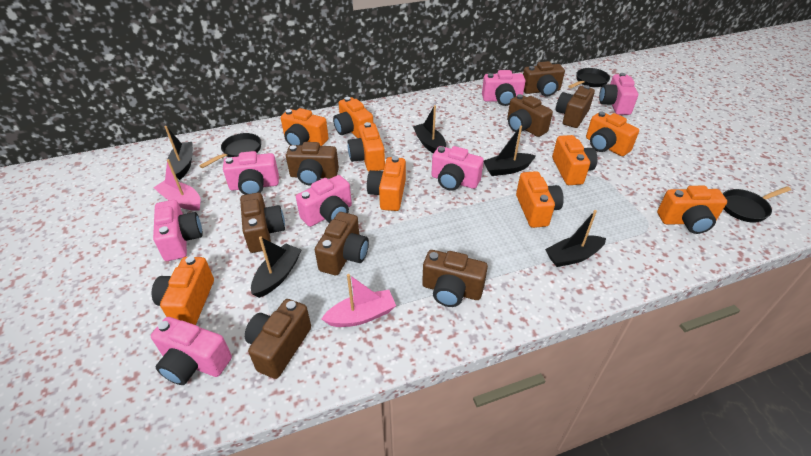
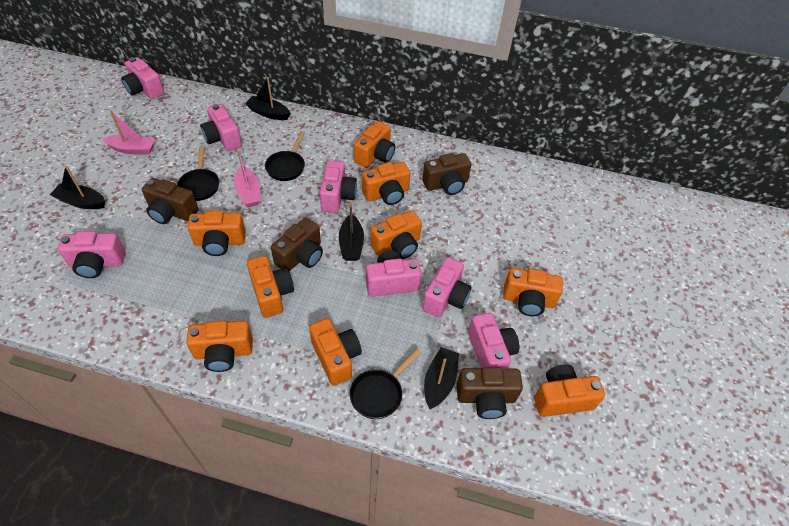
black boat: 5 -> 4
brown camera: 8 -> 4

